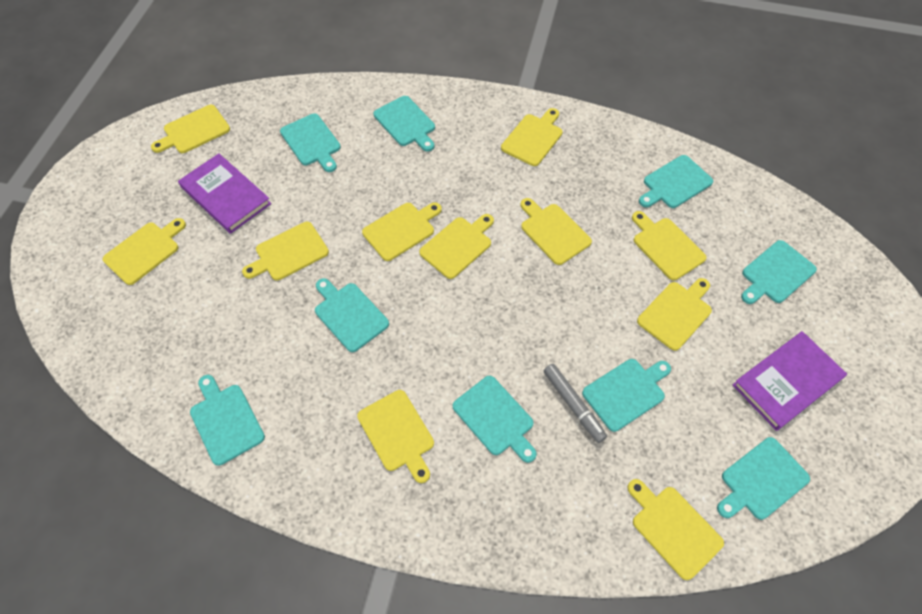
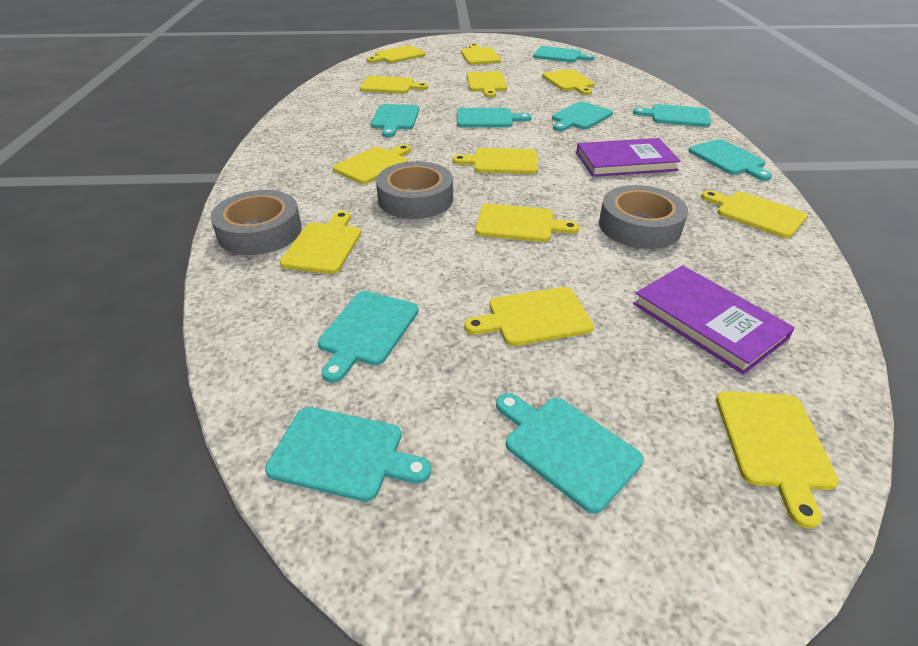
grey marker: 1 -> 0
grey tape: 0 -> 3
yellow cutting board: 11 -> 12

